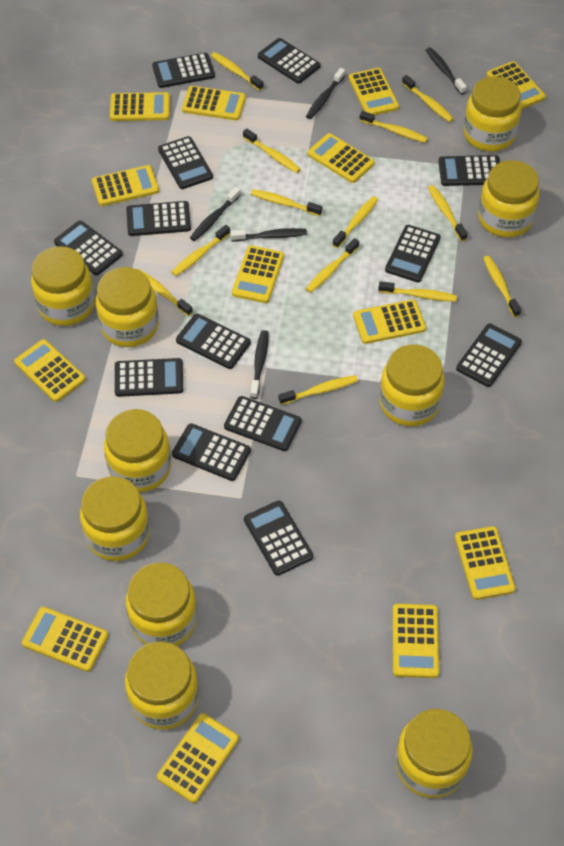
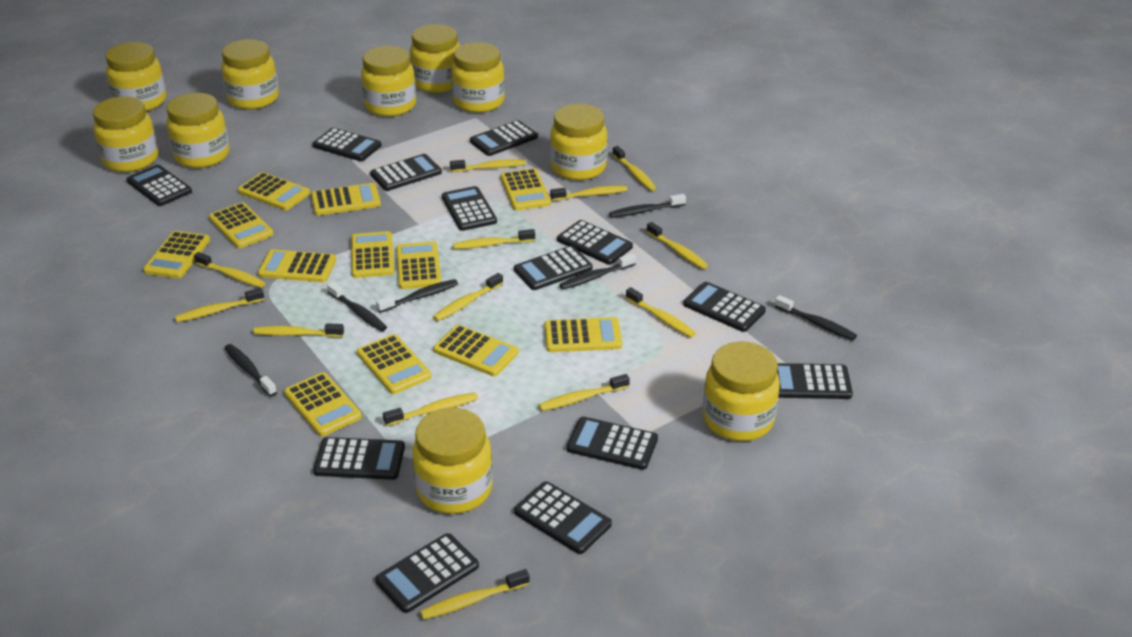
black toothbrush: 5 -> 6
yellow calculator: 13 -> 12

